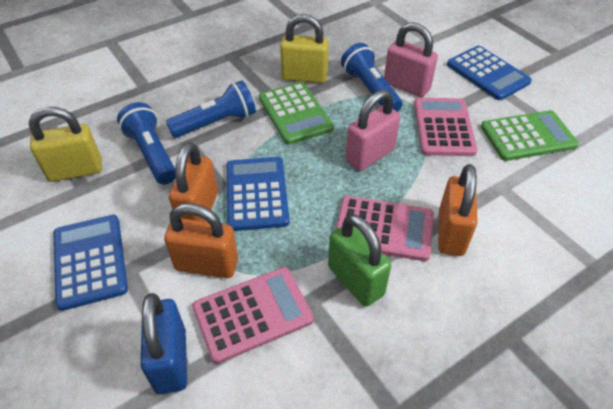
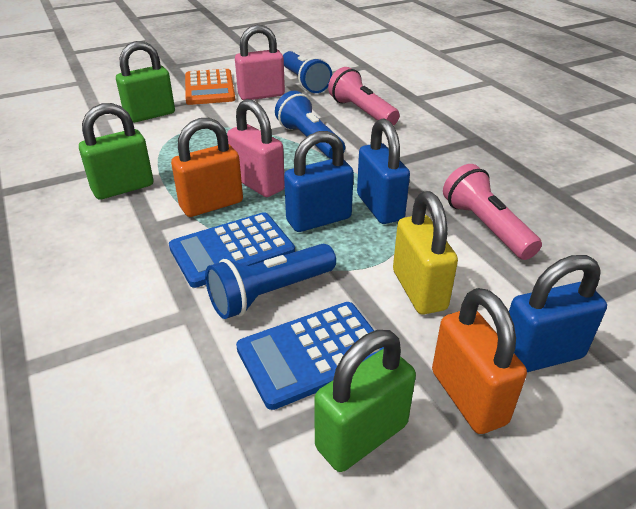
blue calculator: 3 -> 2
blue padlock: 1 -> 3
green calculator: 2 -> 0
green padlock: 1 -> 3
orange calculator: 0 -> 1
orange padlock: 3 -> 2
pink calculator: 3 -> 0
pink flashlight: 0 -> 2
yellow padlock: 2 -> 1

